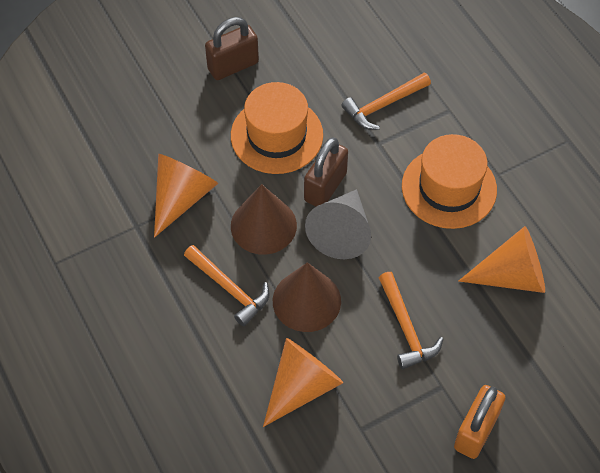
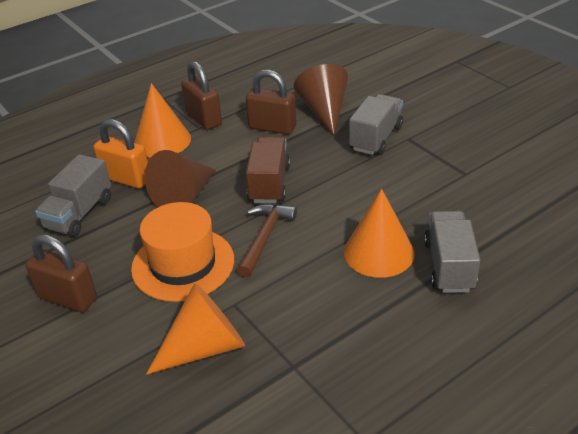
brown hammer: 0 -> 1
brown padlock: 2 -> 3
brown truck: 0 -> 1
grey cone: 1 -> 0
grey truck: 0 -> 3
orange hammer: 3 -> 0
orange hat: 2 -> 1

